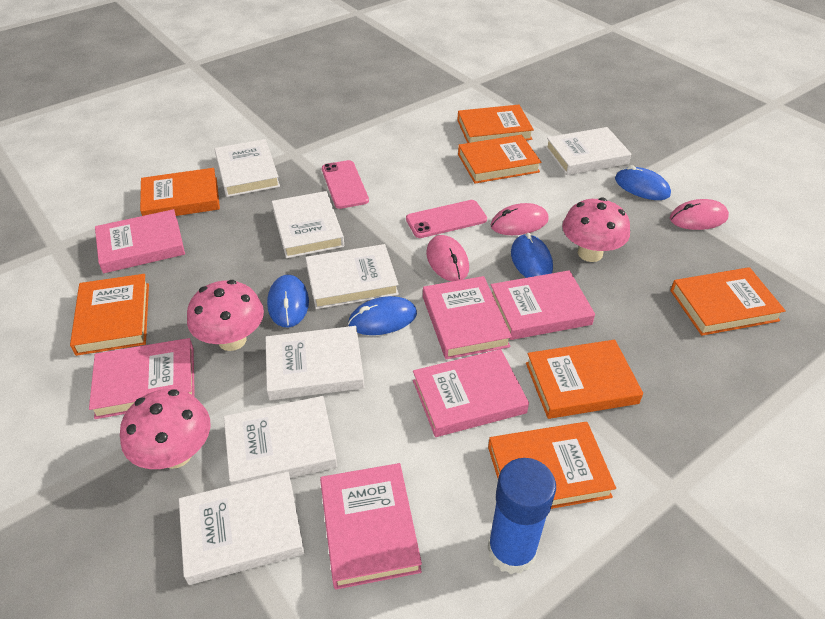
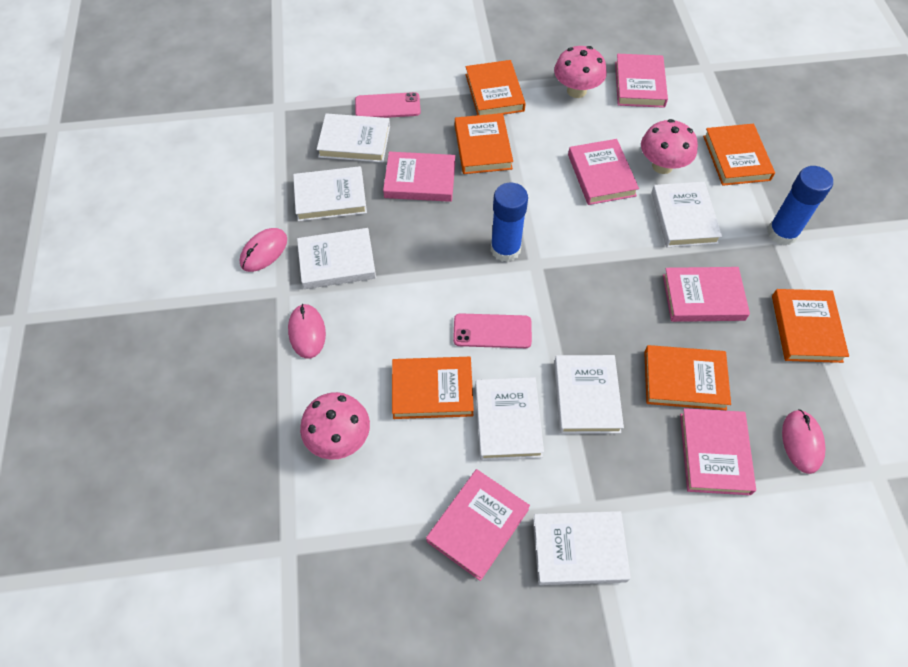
blue glue stick: 1 -> 2
blue mouse: 4 -> 0
orange book: 7 -> 6

